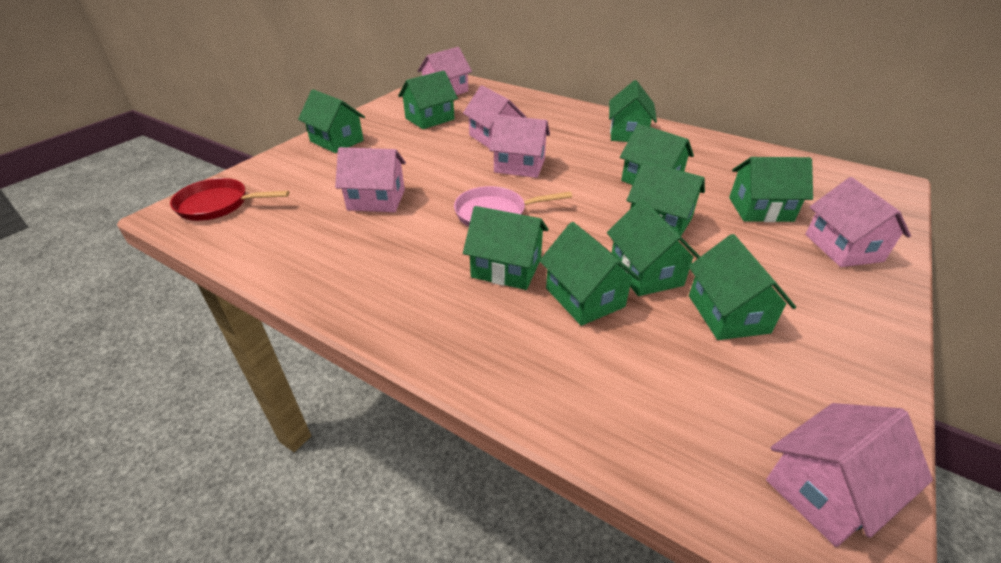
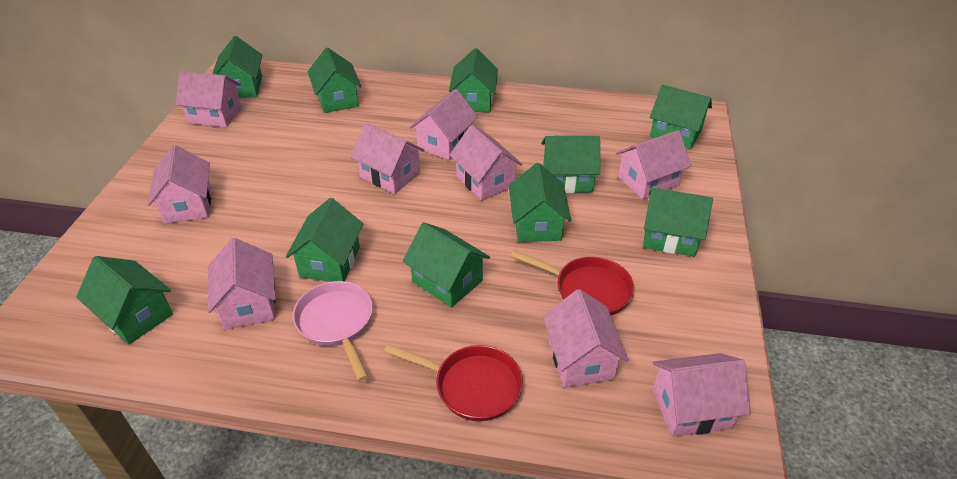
pink house: 6 -> 9
red pan: 1 -> 2

